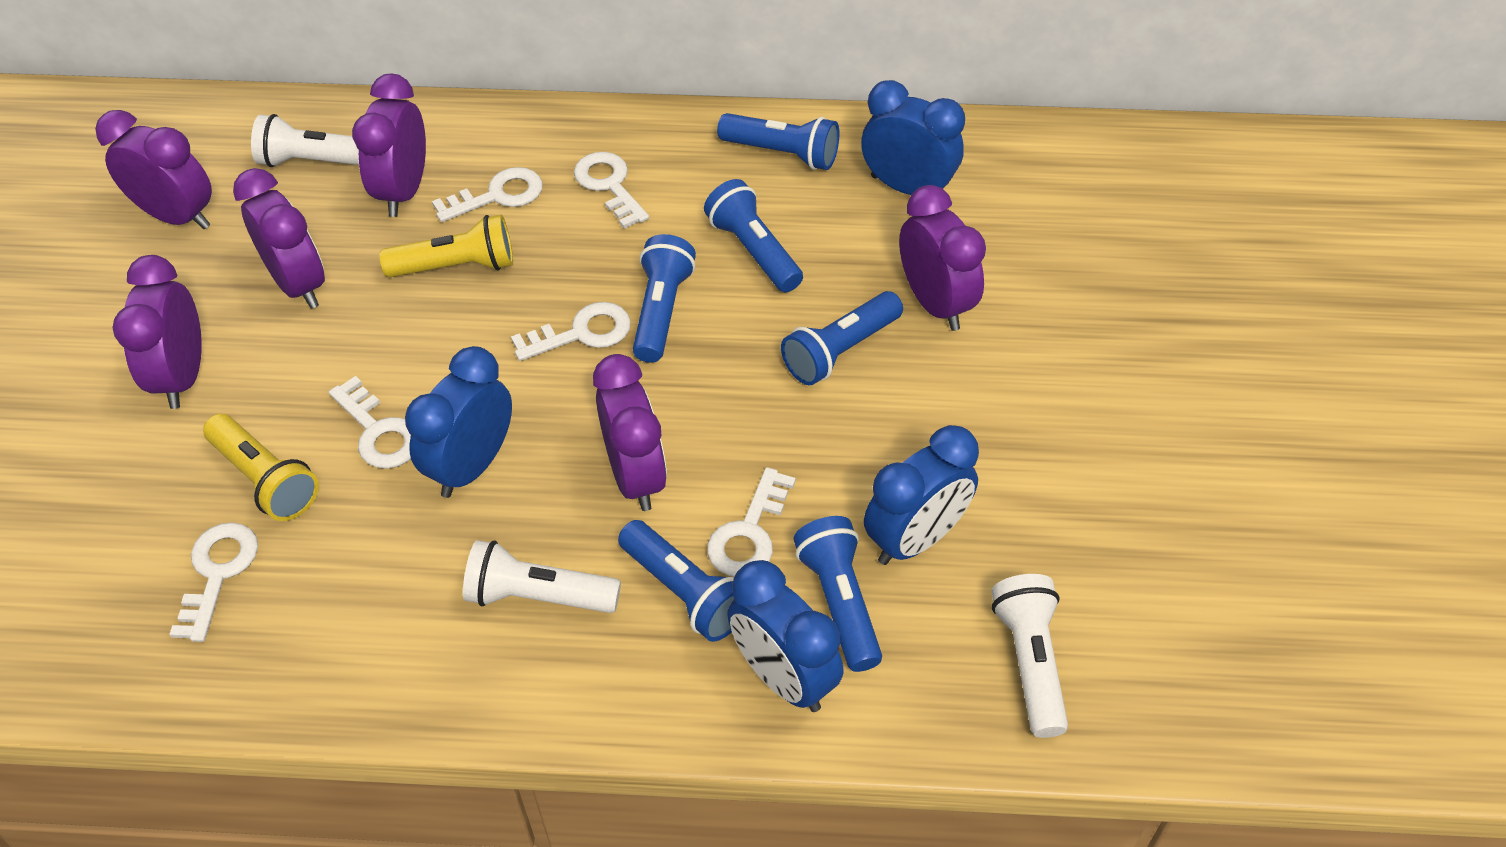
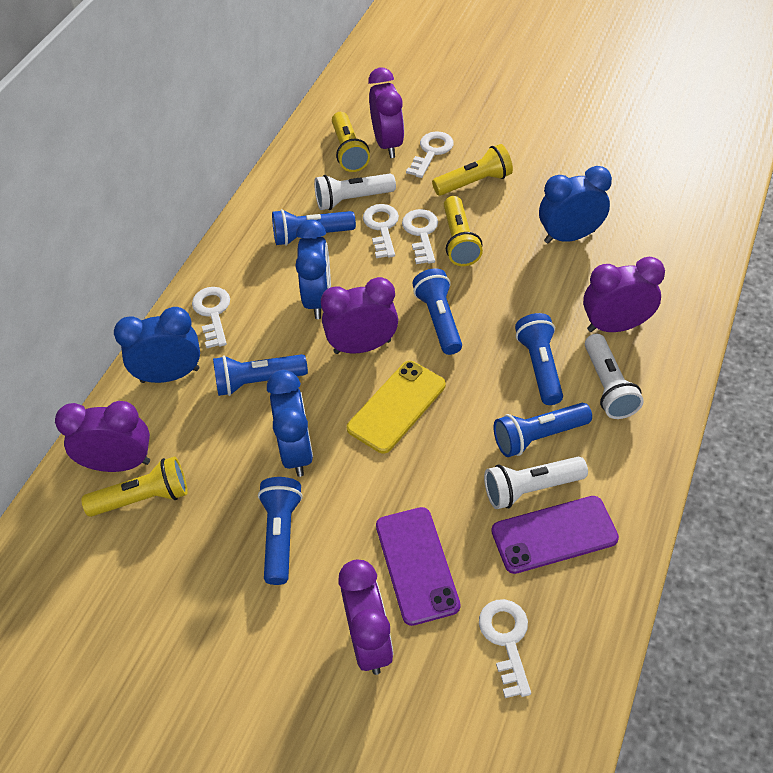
purple clock: 6 -> 5
purple phone: 0 -> 2
white key: 6 -> 5
yellow flashlight: 2 -> 4
yellow phone: 0 -> 1

